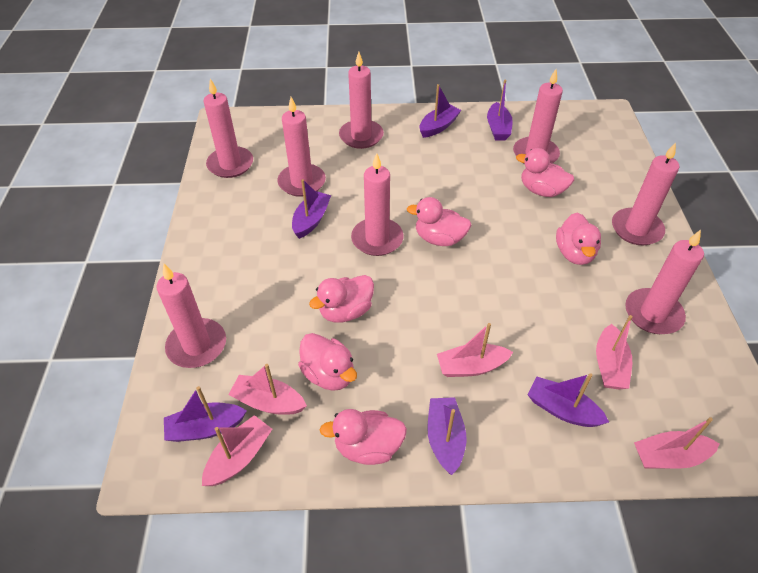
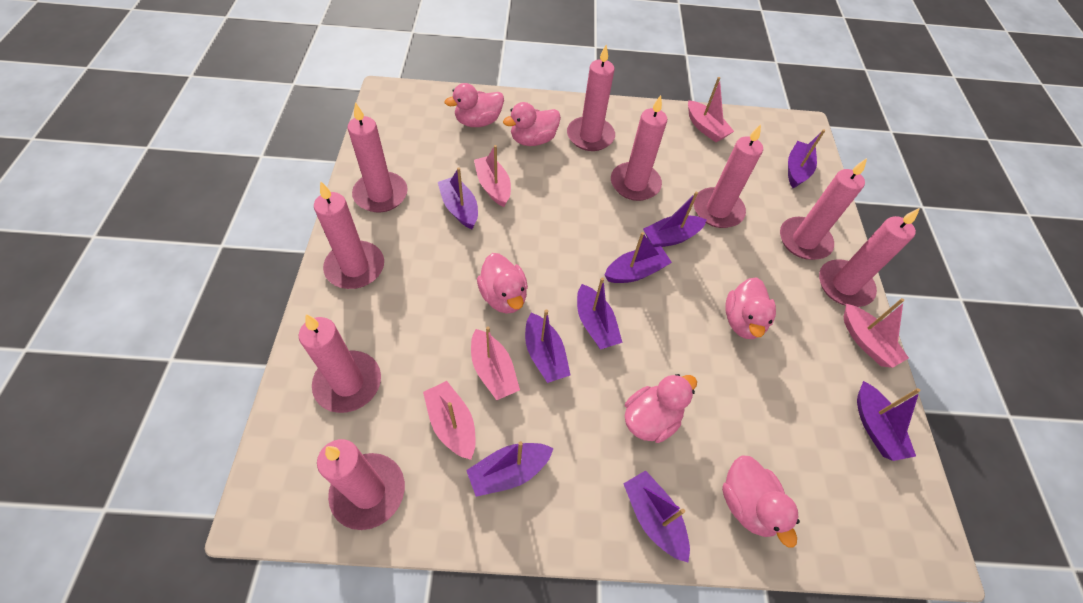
pink candle: 8 -> 9
purple boat: 6 -> 9

